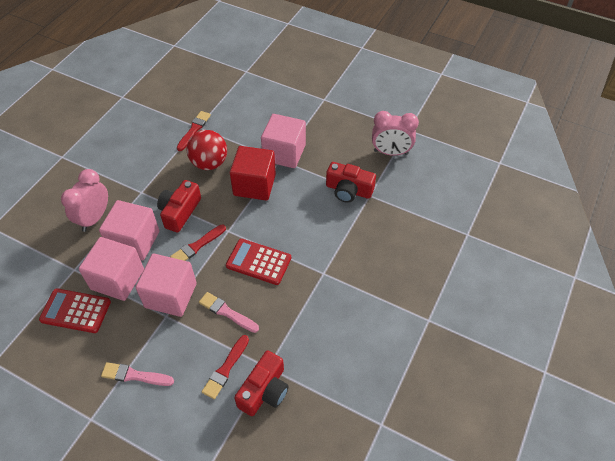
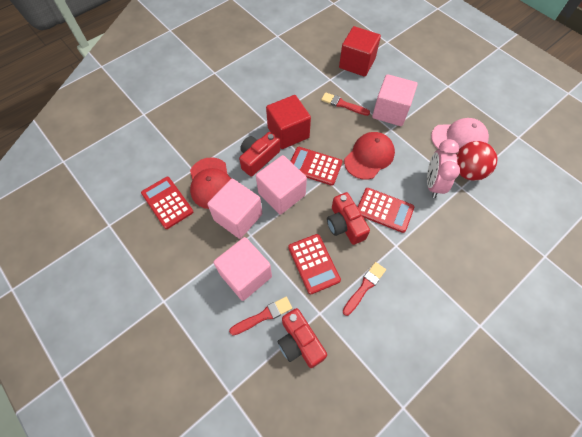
pink brush: 2 -> 0
pink cap: 0 -> 1
pink clock: 2 -> 1
red calculator: 2 -> 4
red cap: 0 -> 2
red cube: 1 -> 2

